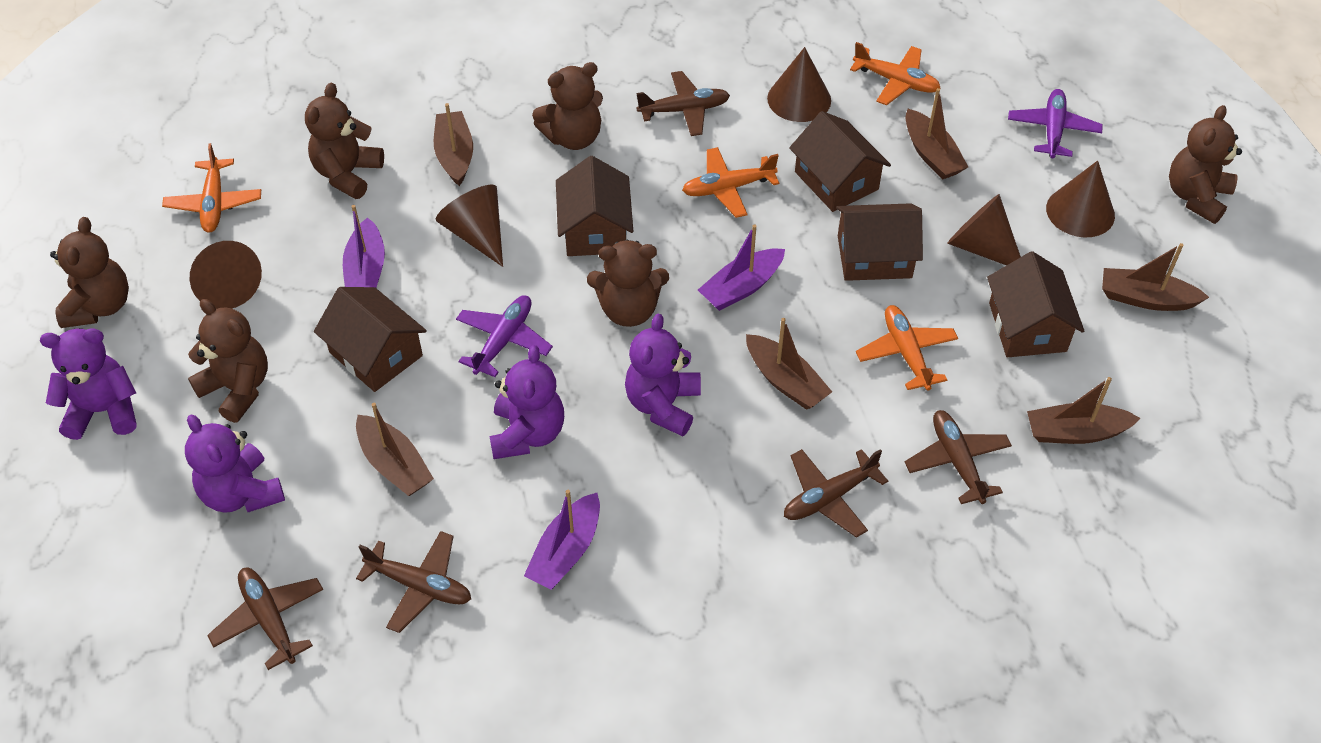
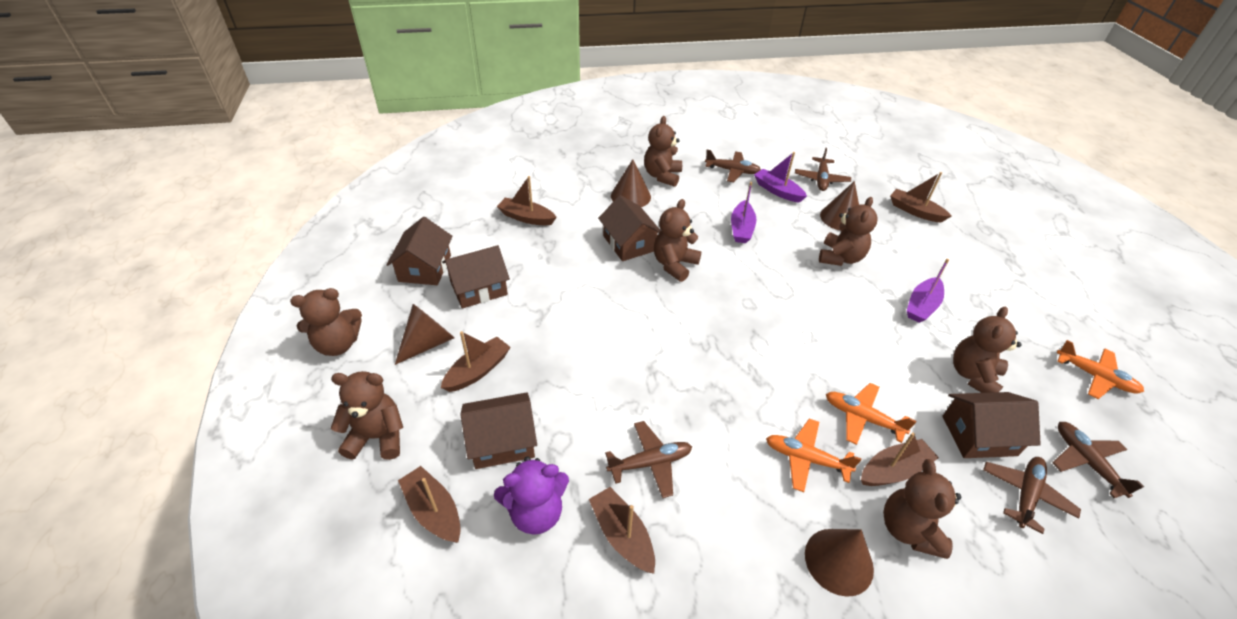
brown cone: 5 -> 4
brown teddy bear: 6 -> 7
orange plane: 4 -> 3
purple plane: 2 -> 0
purple teddy bear: 4 -> 1

